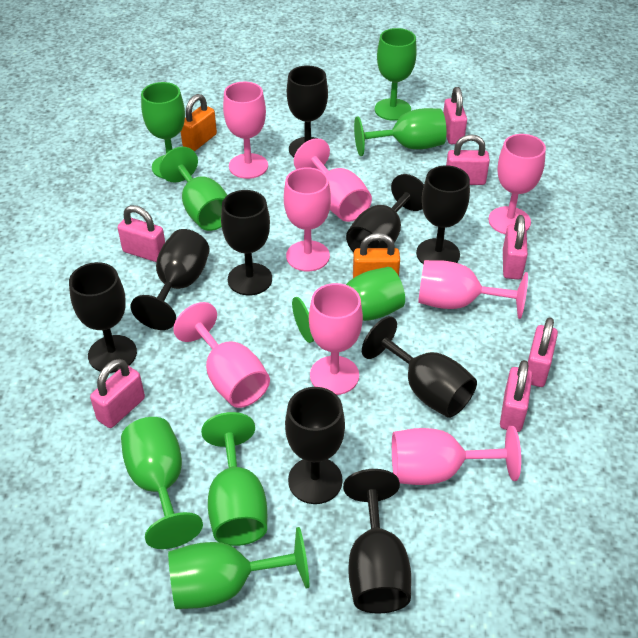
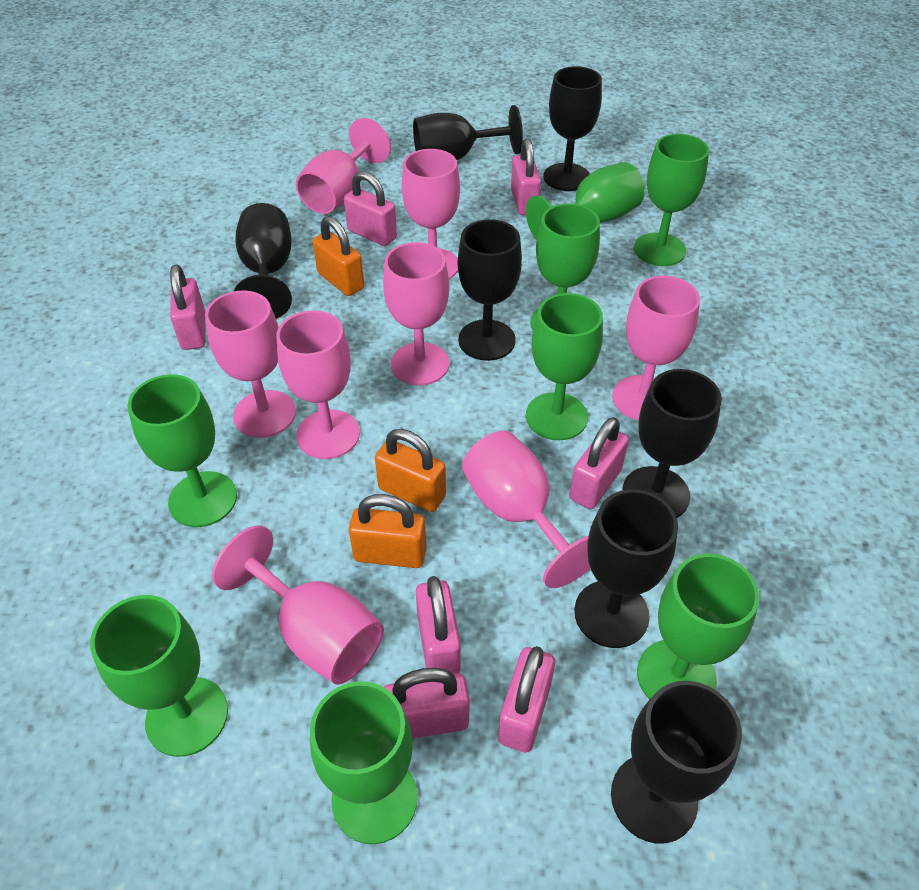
black goblet: 9 -> 7
orange padlock: 2 -> 3

